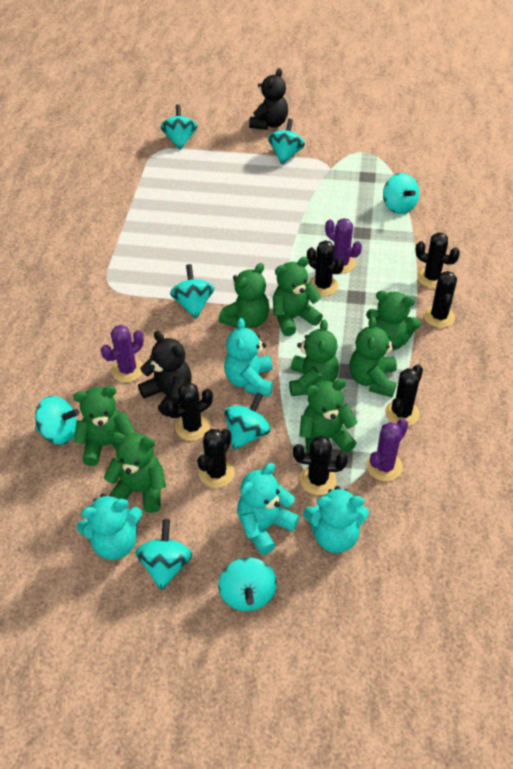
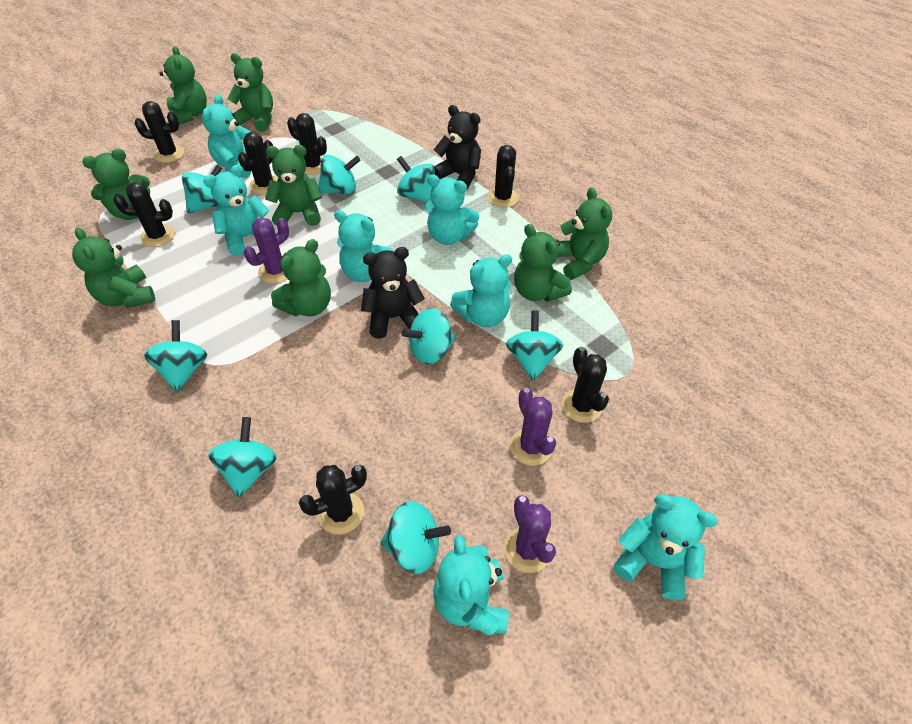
turquoise teddy bear: 4 -> 7

